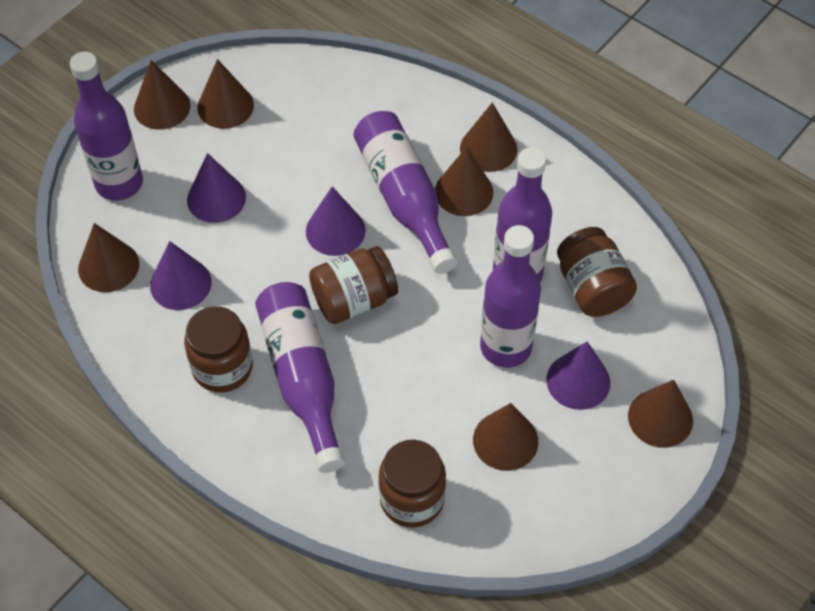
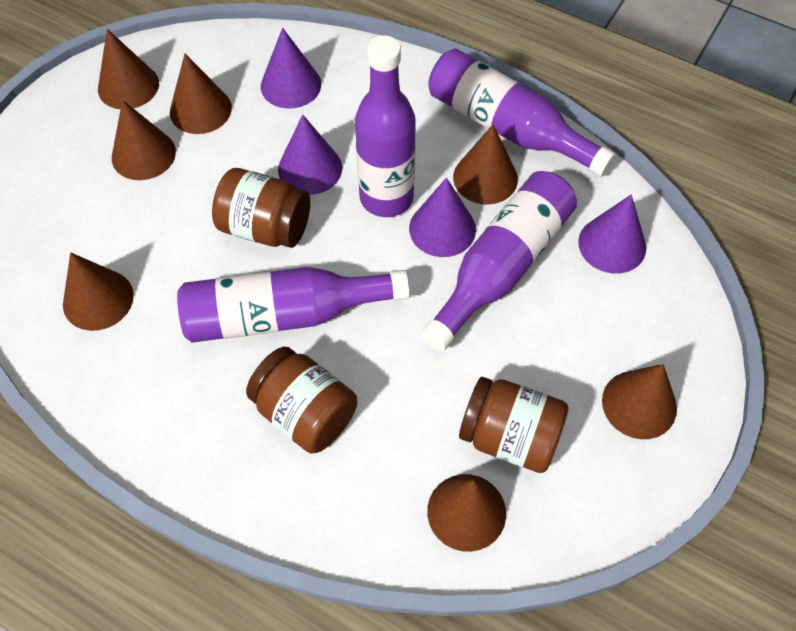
brown jar: 4 -> 3
purple bottle: 5 -> 4

